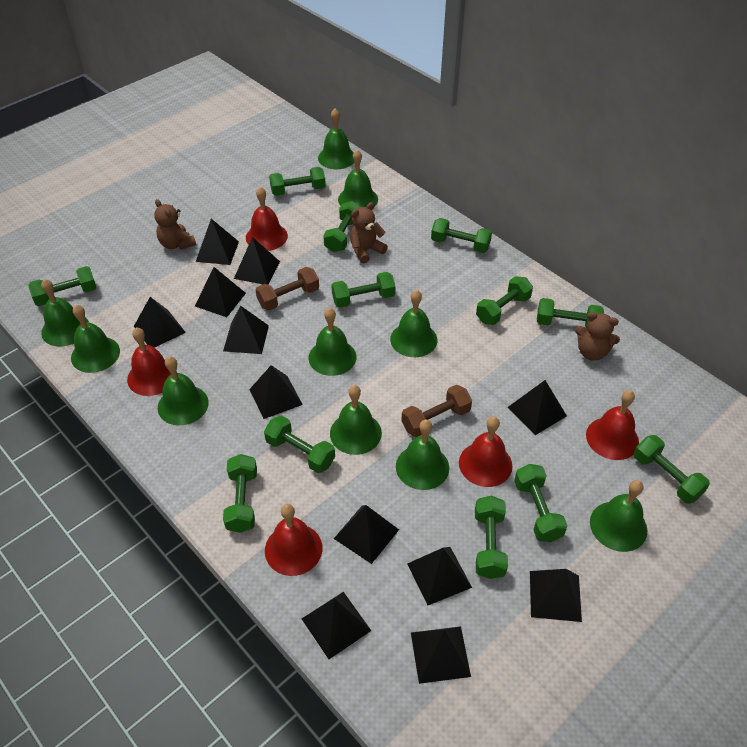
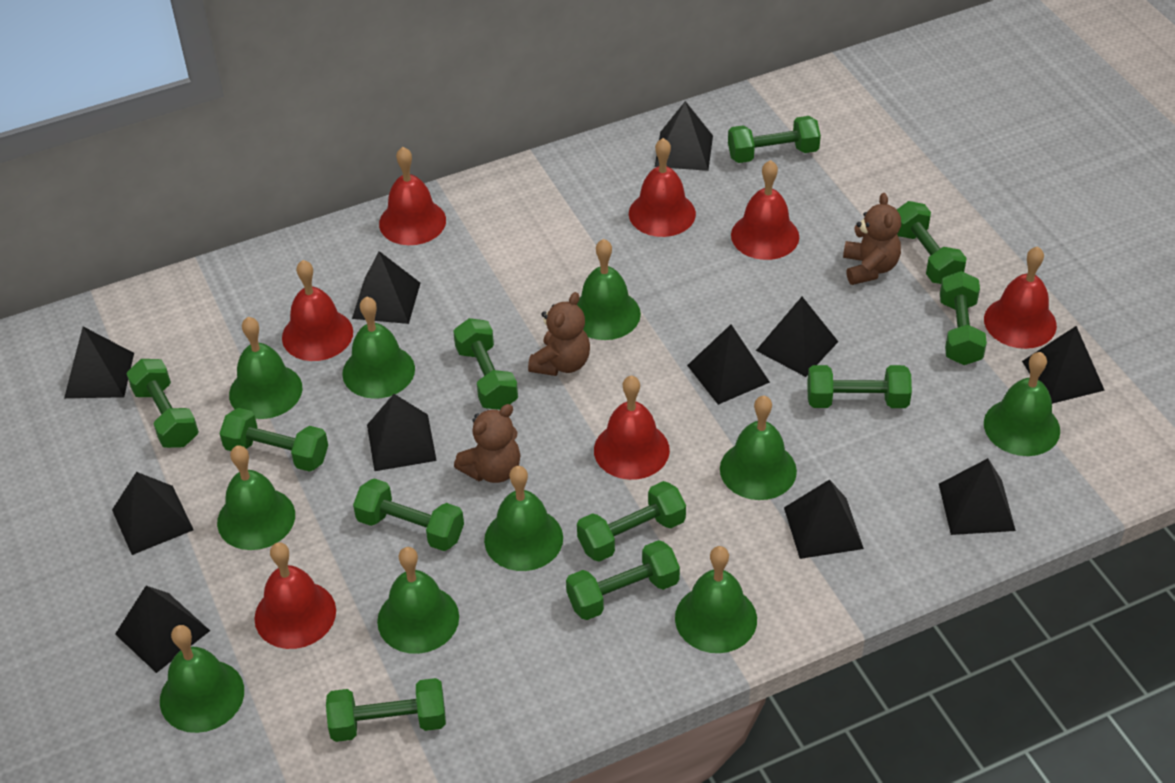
black pyramid: 12 -> 11
brown dumbbell: 2 -> 0
green dumbbell: 12 -> 11
red bell: 5 -> 7

